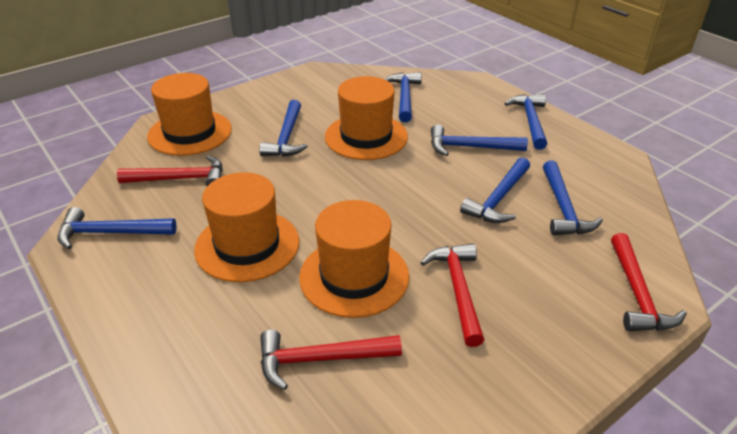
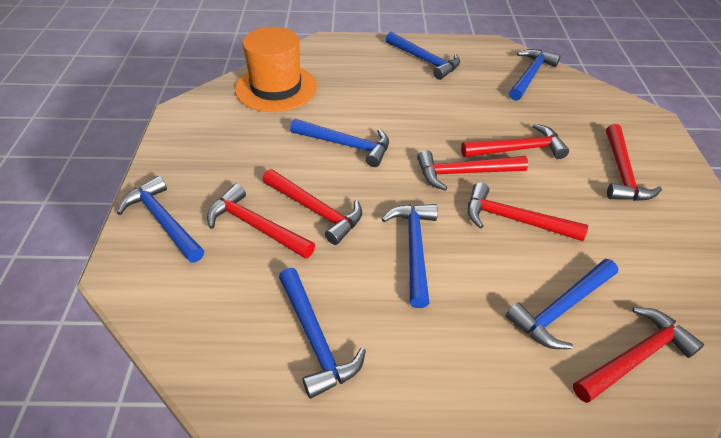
orange hat: 4 -> 1
red hammer: 4 -> 7

